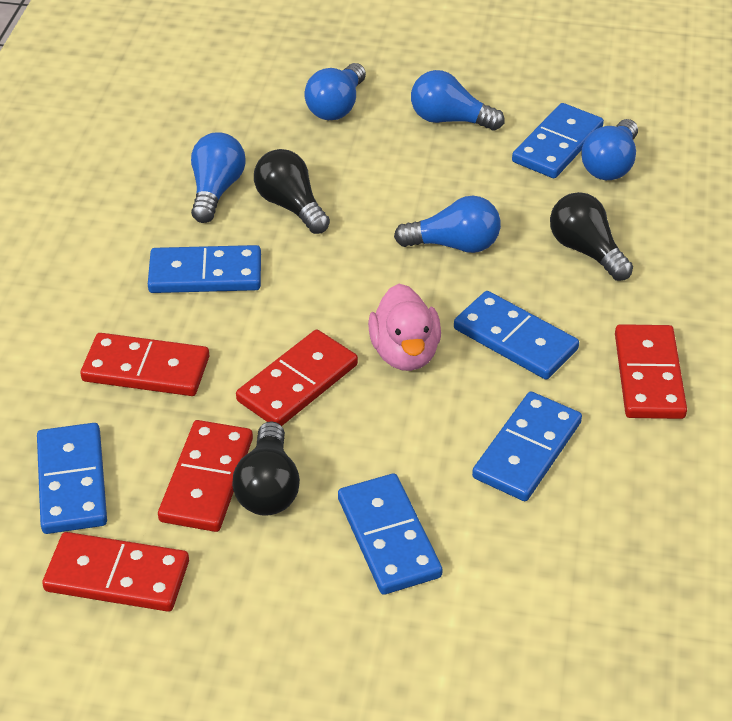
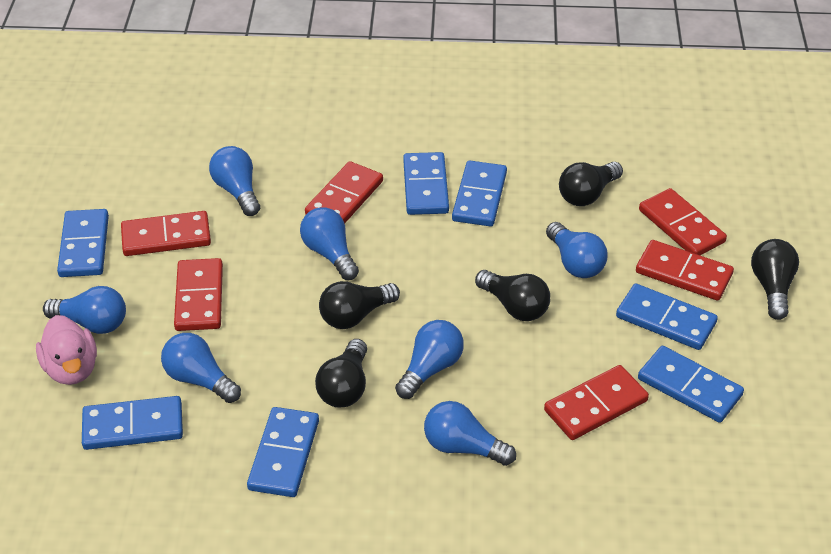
black light bulb: 3 -> 5
blue domino: 6 -> 7
blue light bulb: 5 -> 7
red domino: 5 -> 6

